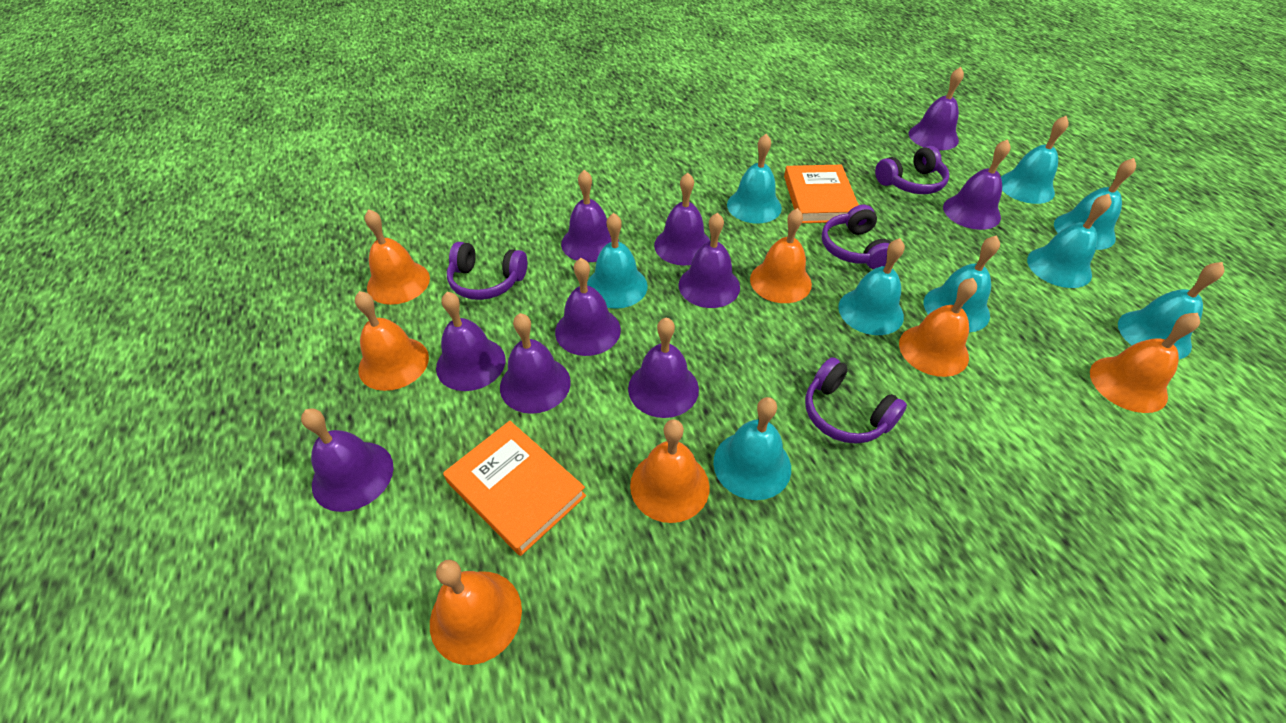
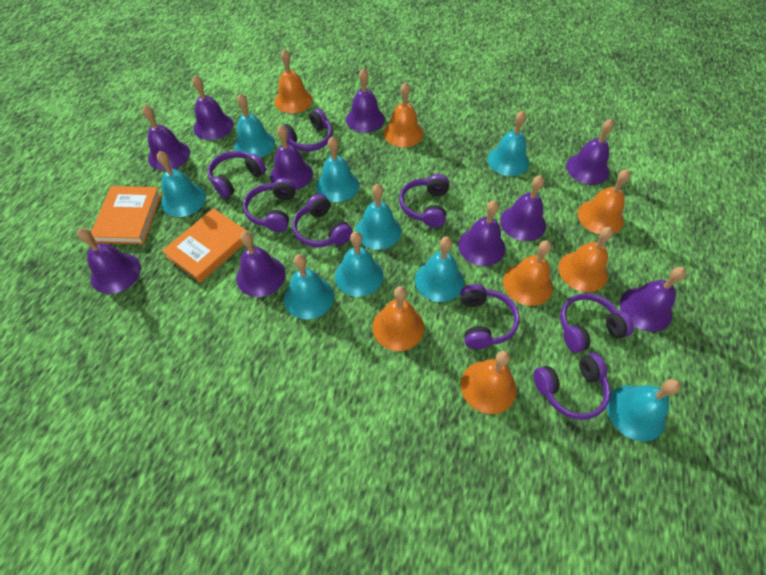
purple headphones: 4 -> 8

